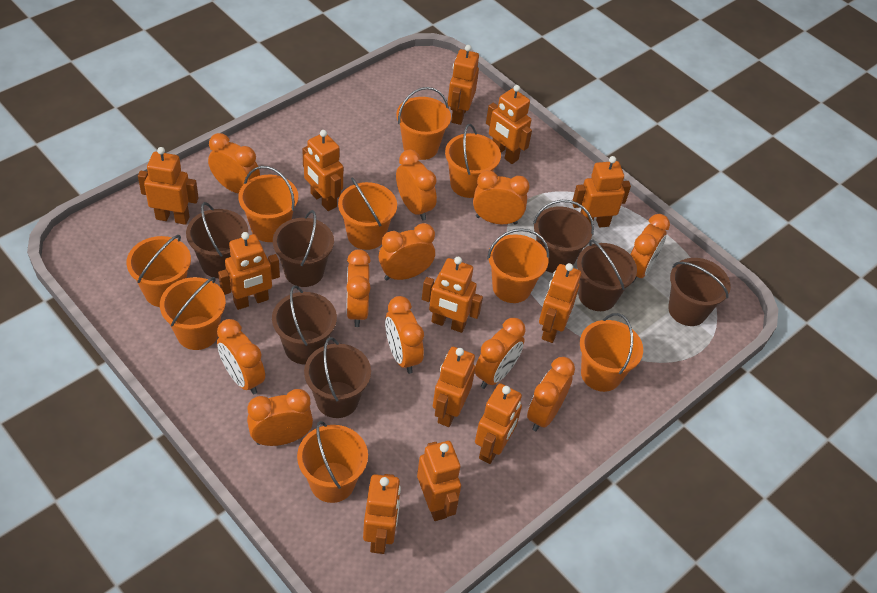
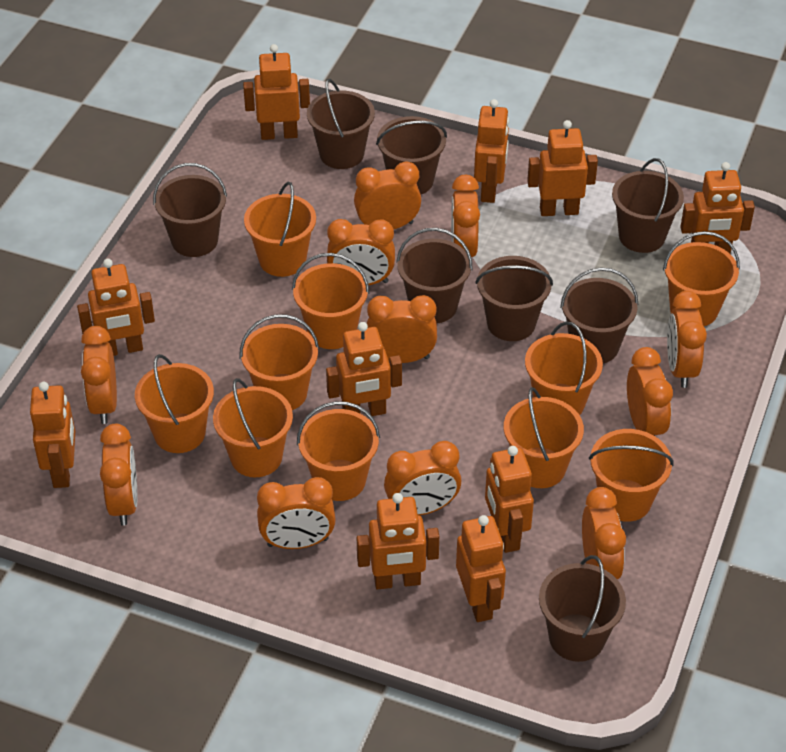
brown bucket: 7 -> 8
orange bucket: 9 -> 10
orange robot: 12 -> 10

